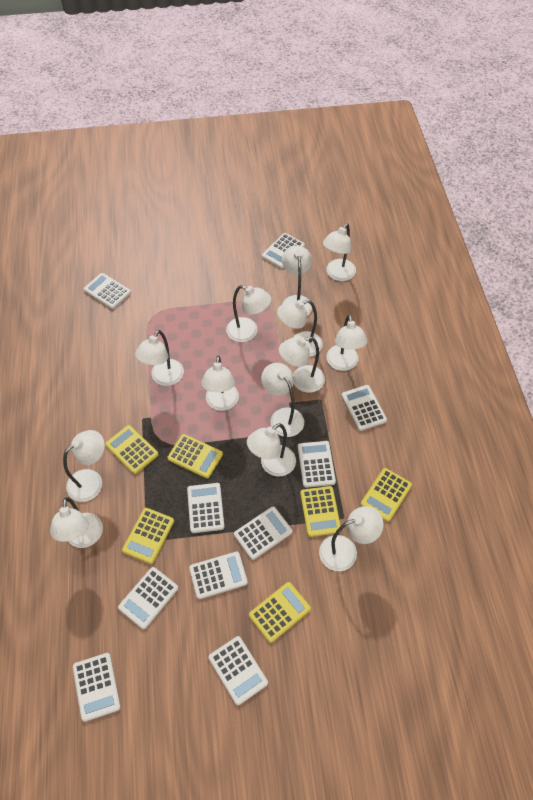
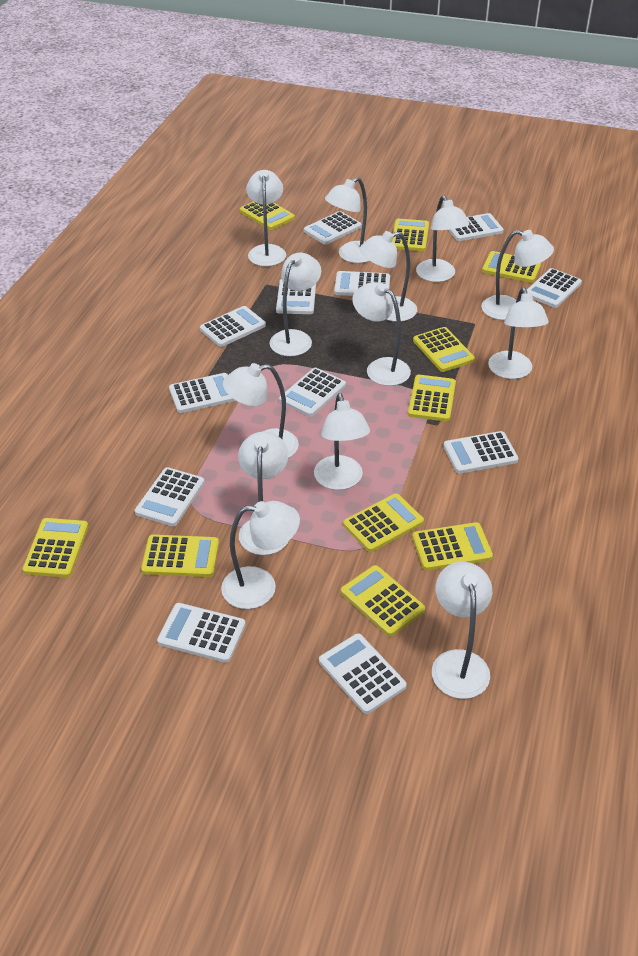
white calculator: 10 -> 12
yellow calculator: 6 -> 10

